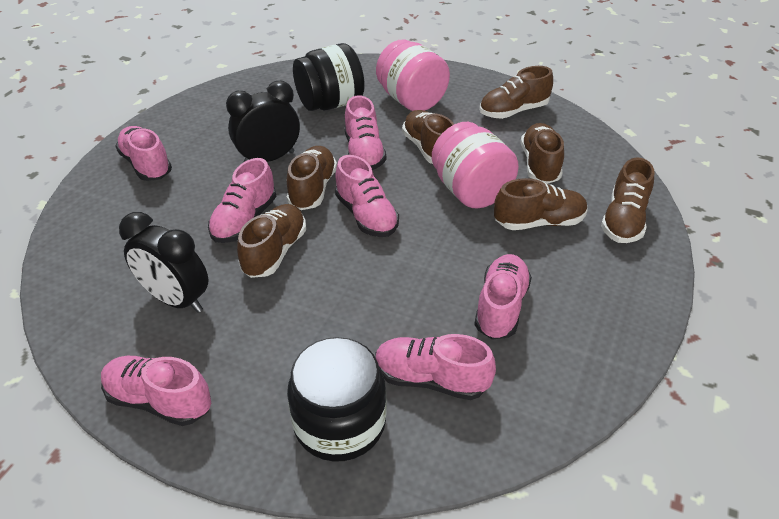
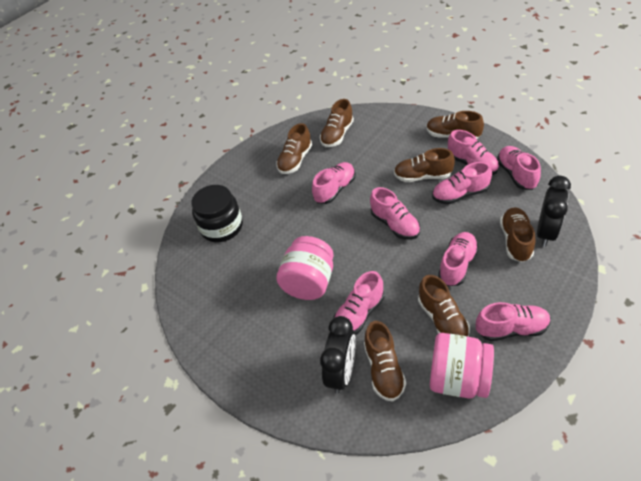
black jar: 2 -> 1
pink shoe: 7 -> 8

